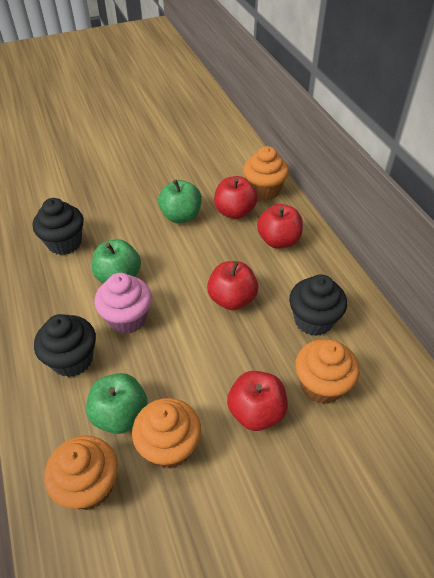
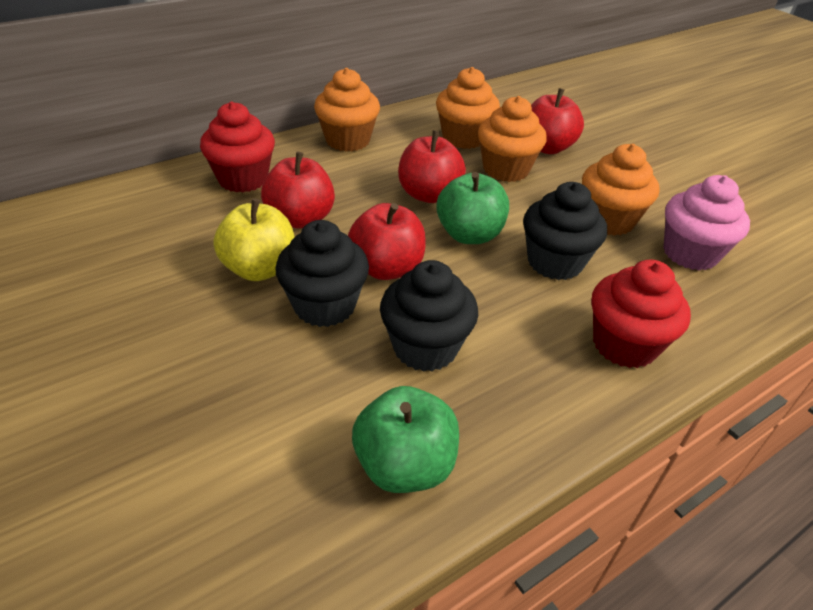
green apple: 3 -> 2
red cupcake: 0 -> 2
yellow apple: 0 -> 1

